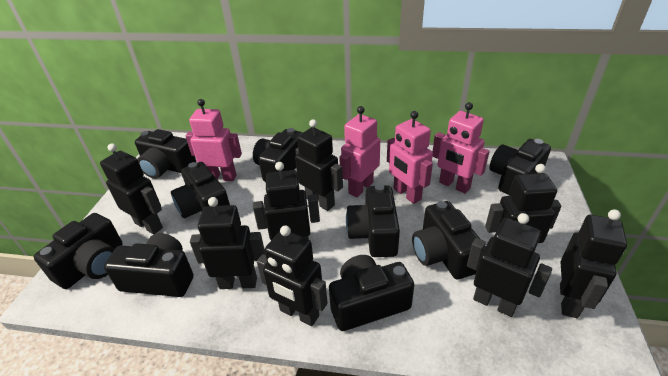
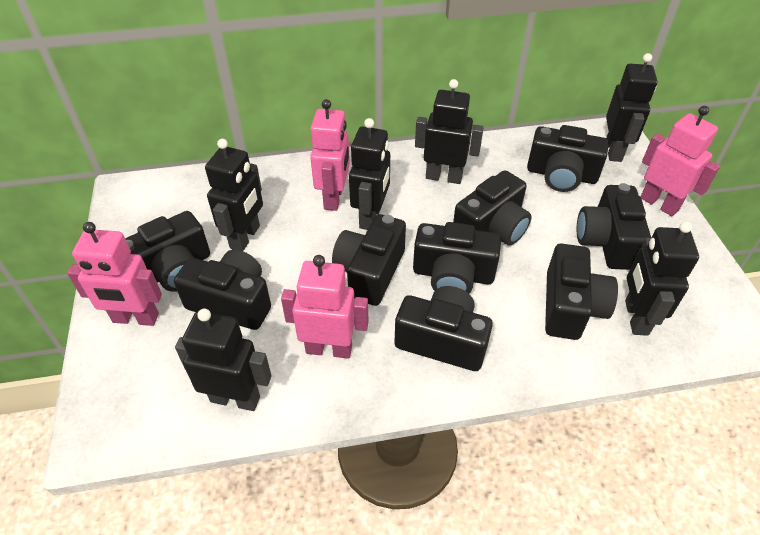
black robot: 8 -> 6

